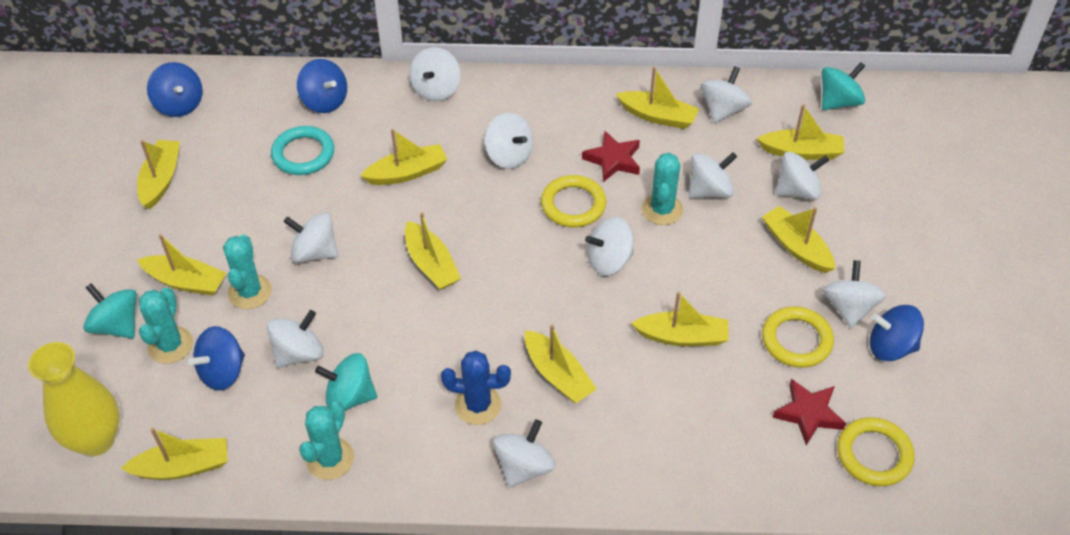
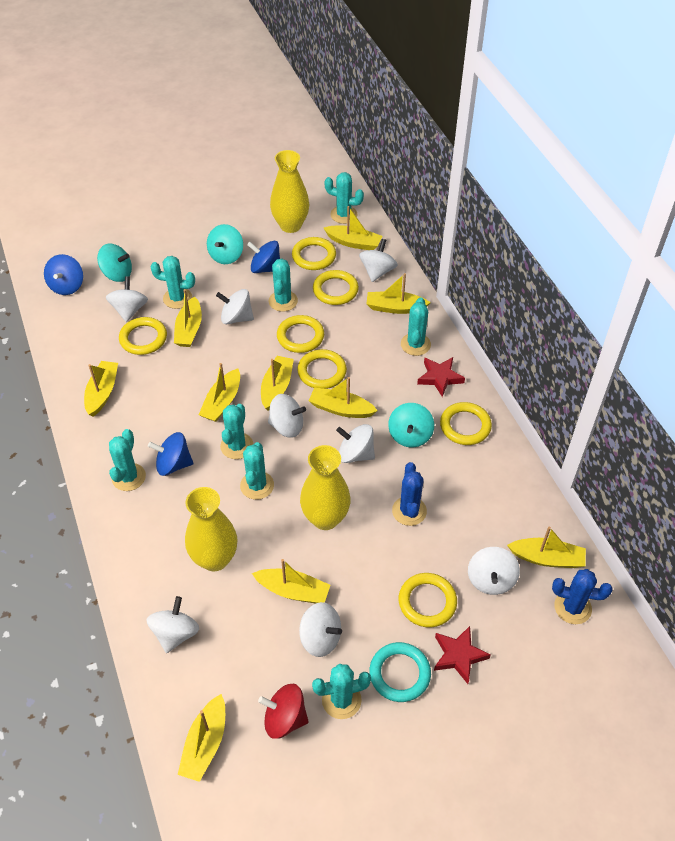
blue cactus: 1 -> 2
blue spinning top: 4 -> 3
red spinning top: 0 -> 1
turquoise cactus: 4 -> 8
white spinning top: 10 -> 8
yellow ring: 3 -> 7
yellow vase: 1 -> 3

